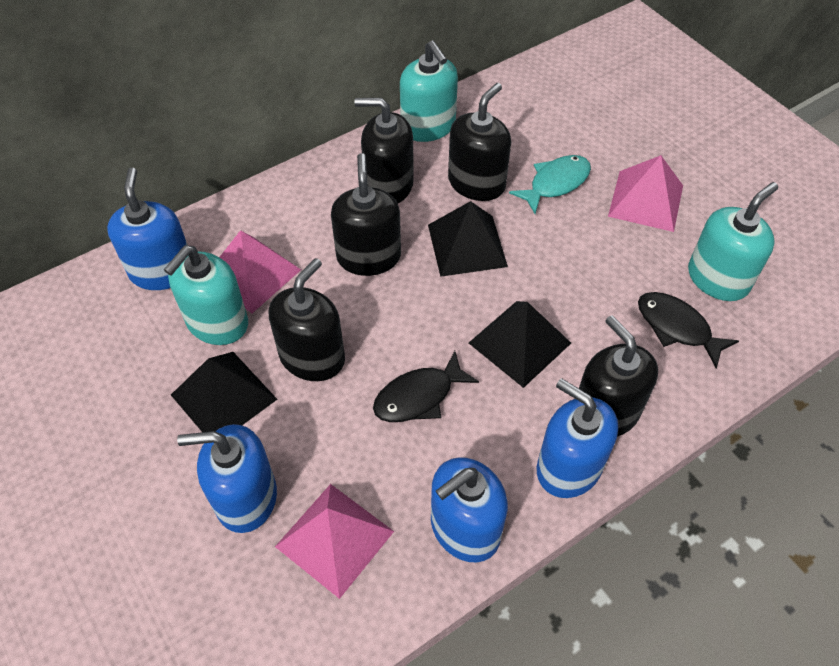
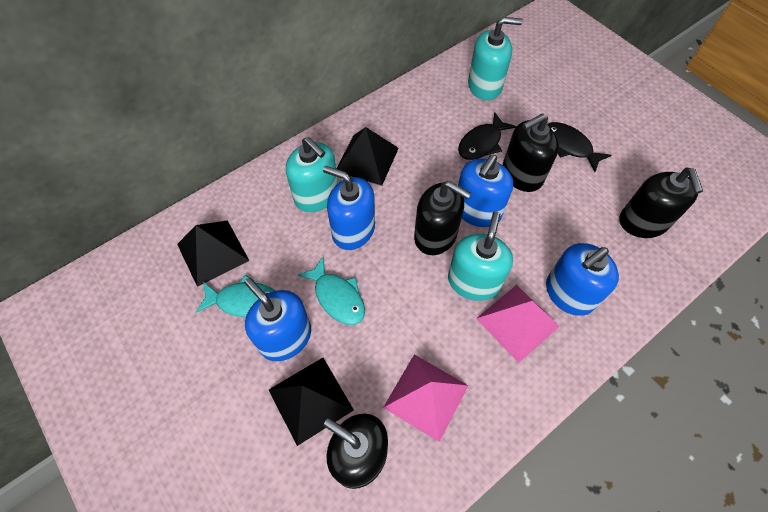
black soap dispenser: 5 -> 4
pink pyramid: 3 -> 2
turquoise fish: 1 -> 2

